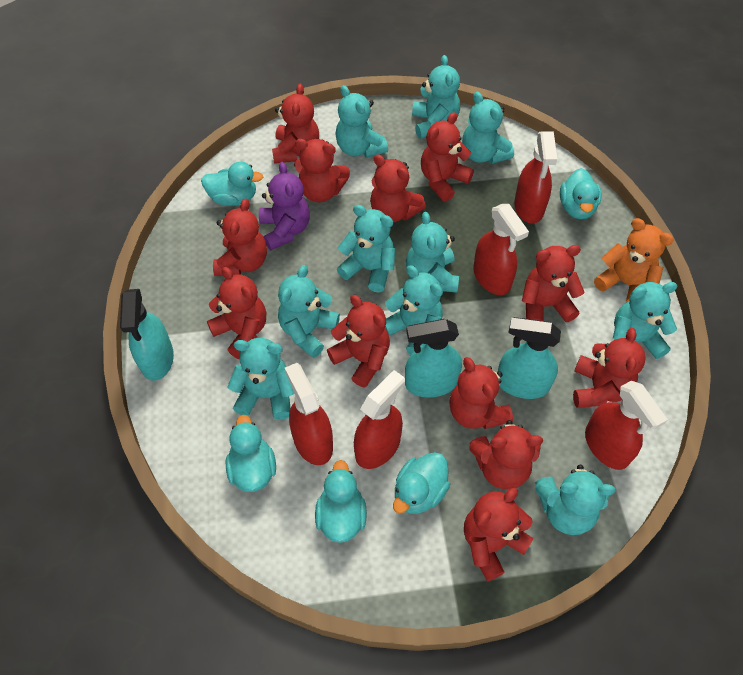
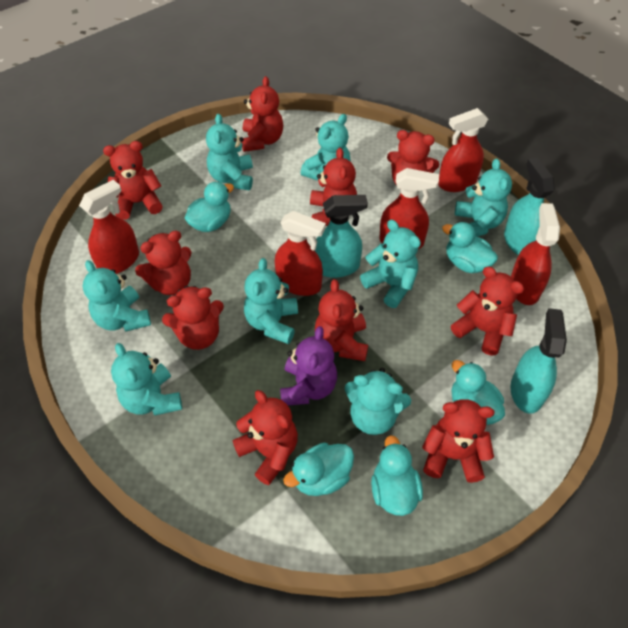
orange teddy bear: 1 -> 0
red teddy bear: 12 -> 10
turquoise teddy bear: 10 -> 8

